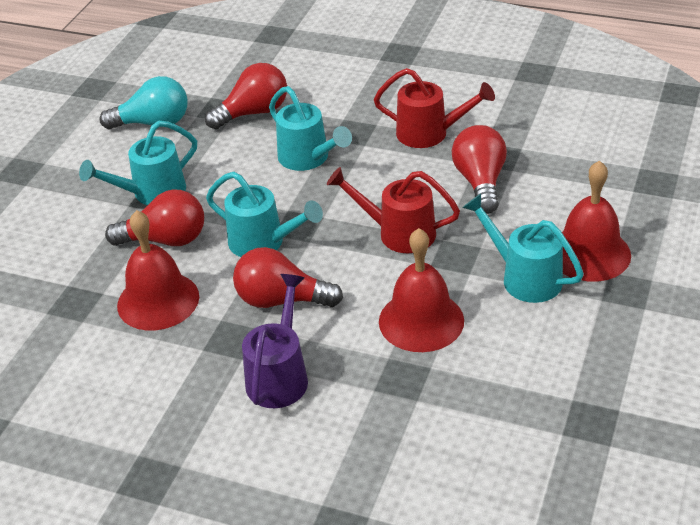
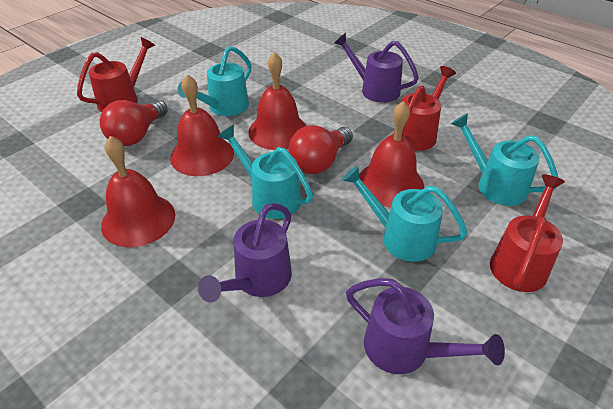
purple watering can: 1 -> 3
red bell: 3 -> 4
red light bulb: 4 -> 2
red watering can: 2 -> 3
turquoise light bulb: 1 -> 0

